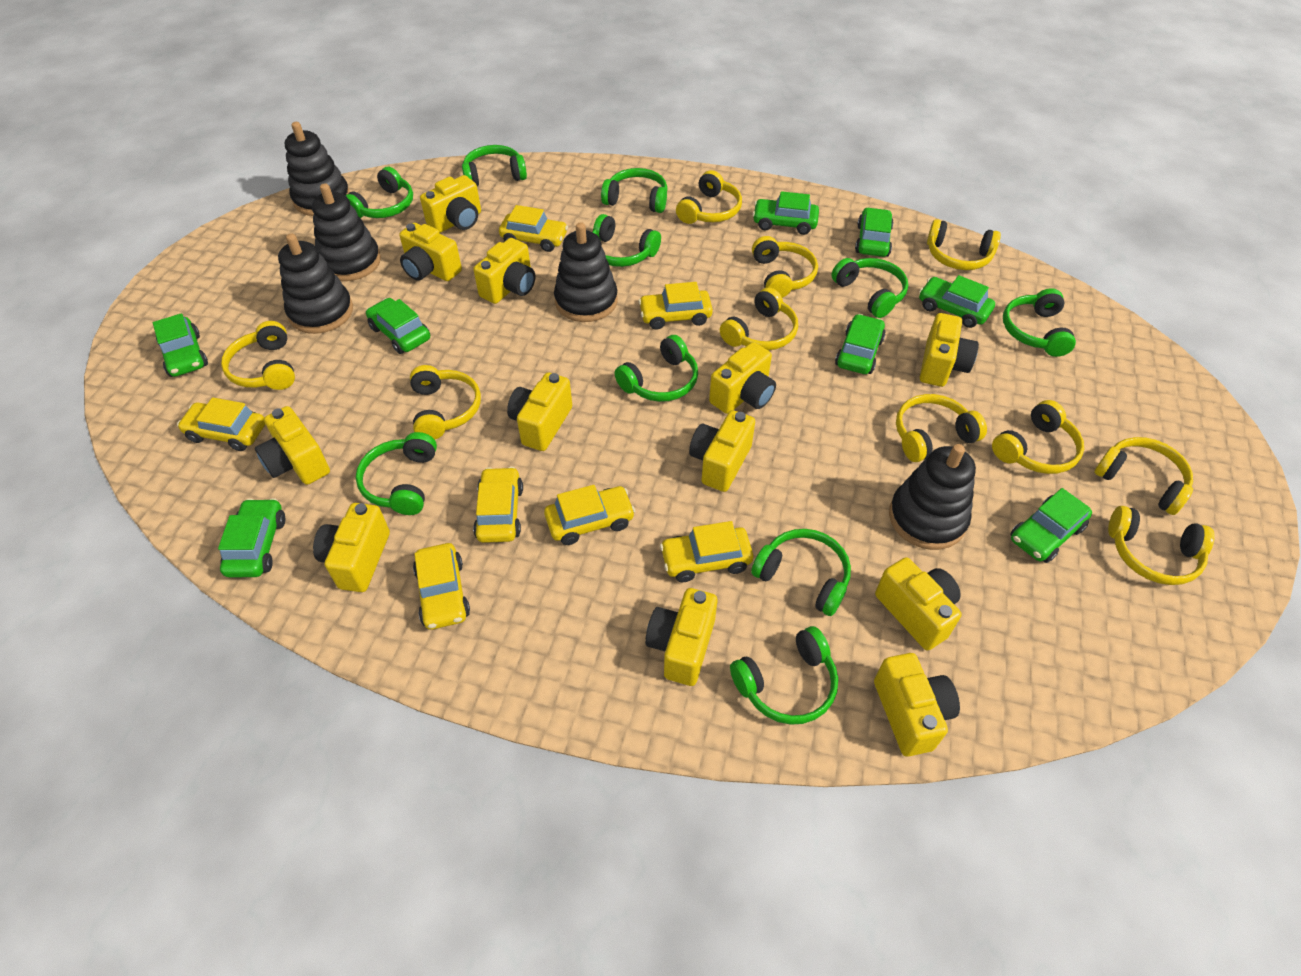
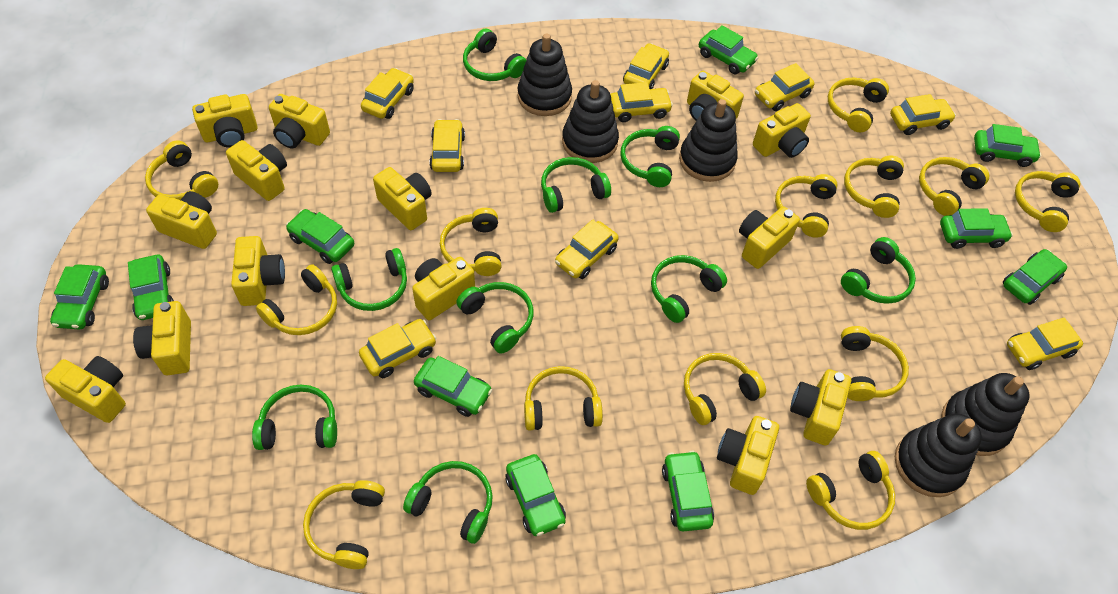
green car: 8 -> 10
green headphones: 10 -> 9
yellow camera: 12 -> 14
yellow car: 7 -> 9
yellow headphones: 10 -> 13

